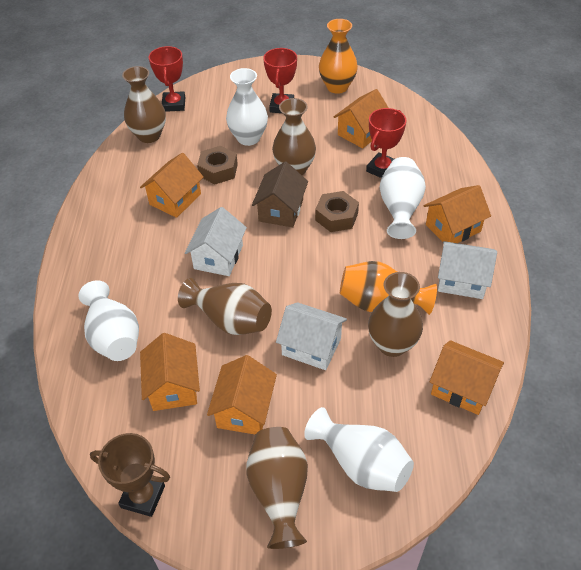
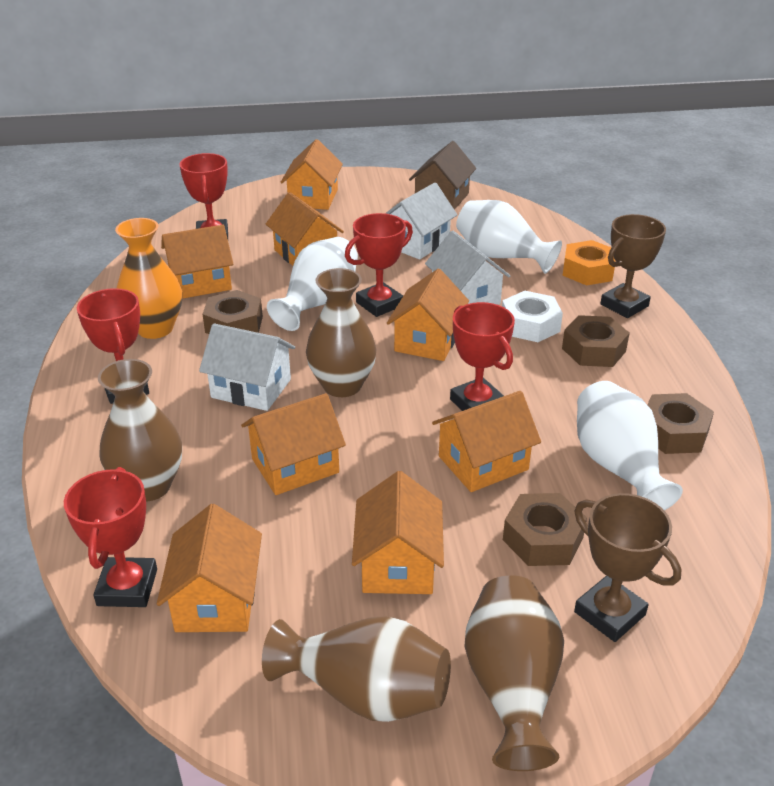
brown nut: 2 -> 4
brown trophy: 1 -> 2
brown vase: 5 -> 4
orange house: 6 -> 8
orange nut: 0 -> 1
orange vase: 2 -> 1
red trophy: 3 -> 5
white nut: 0 -> 1
white vase: 4 -> 3

